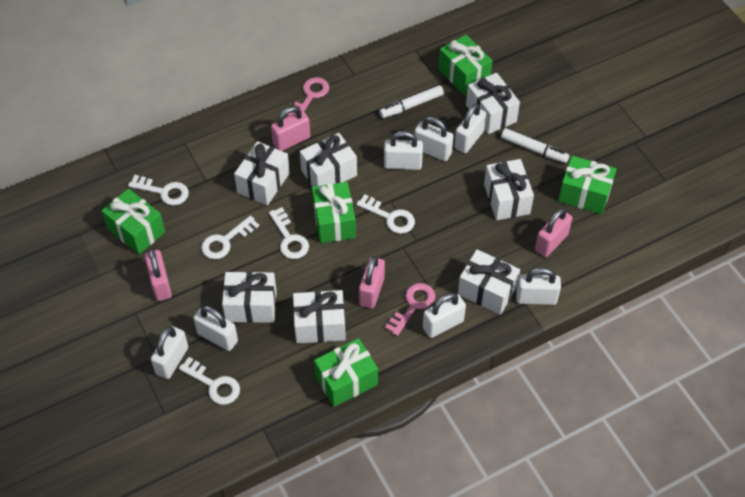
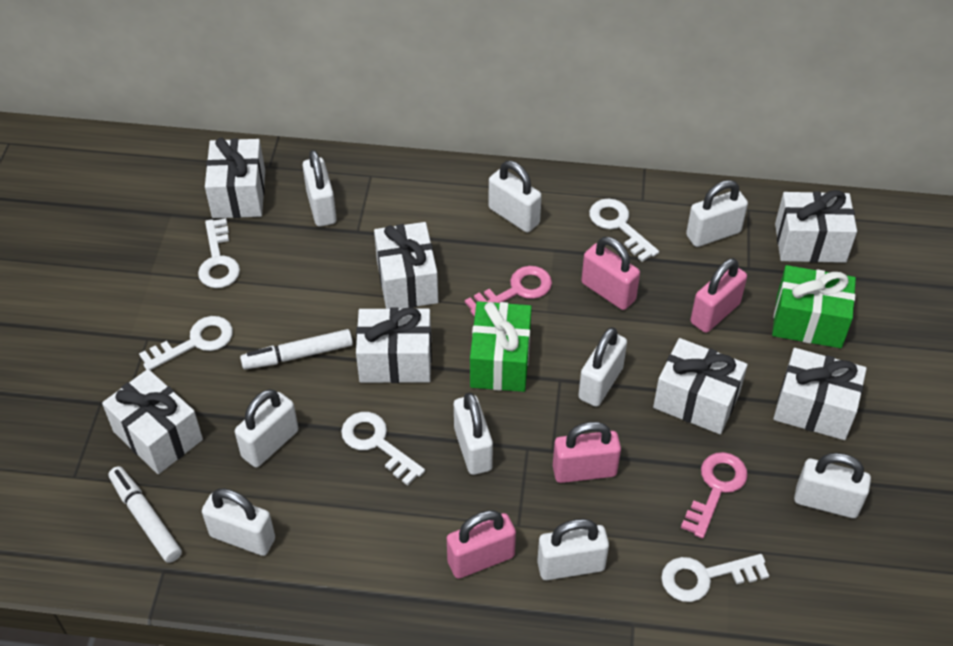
green gift: 5 -> 2
white padlock: 7 -> 9

